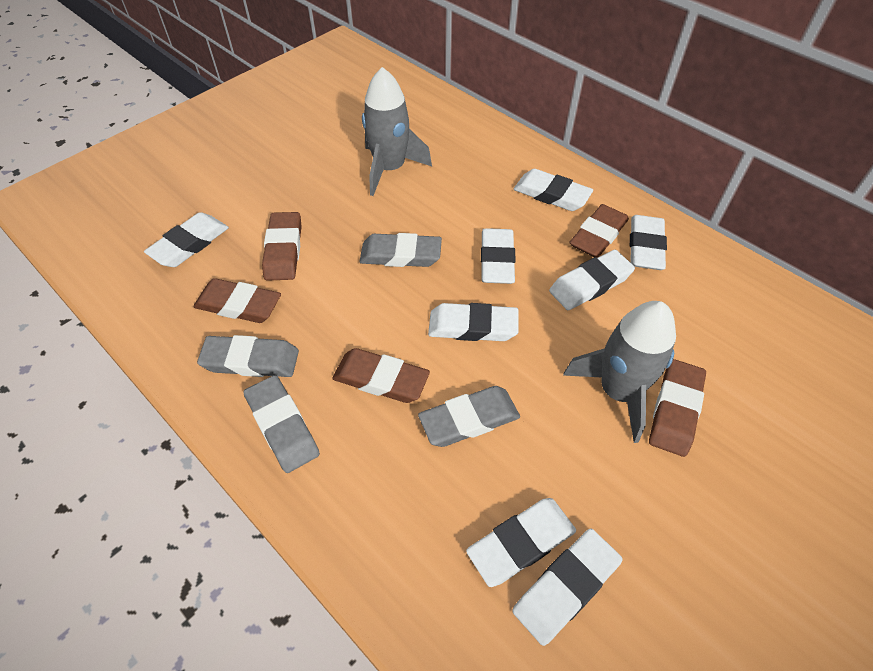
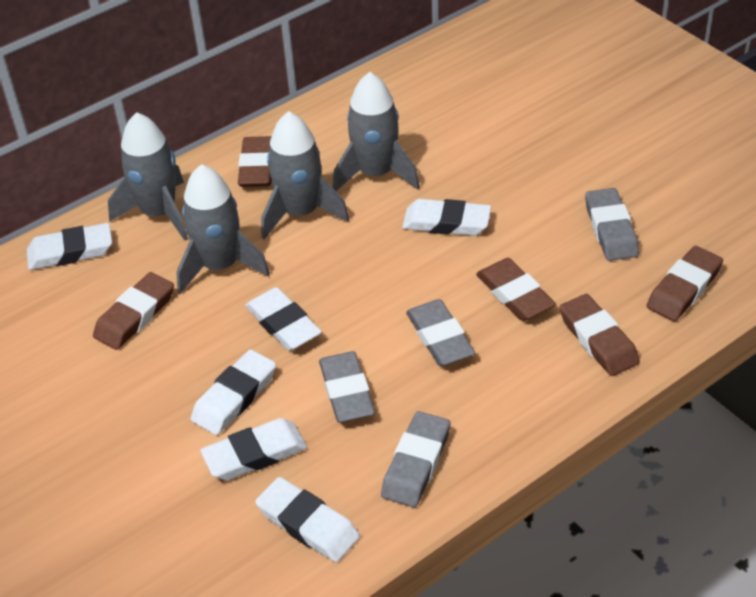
grey rocket: 2 -> 4
white eraser: 8 -> 6

